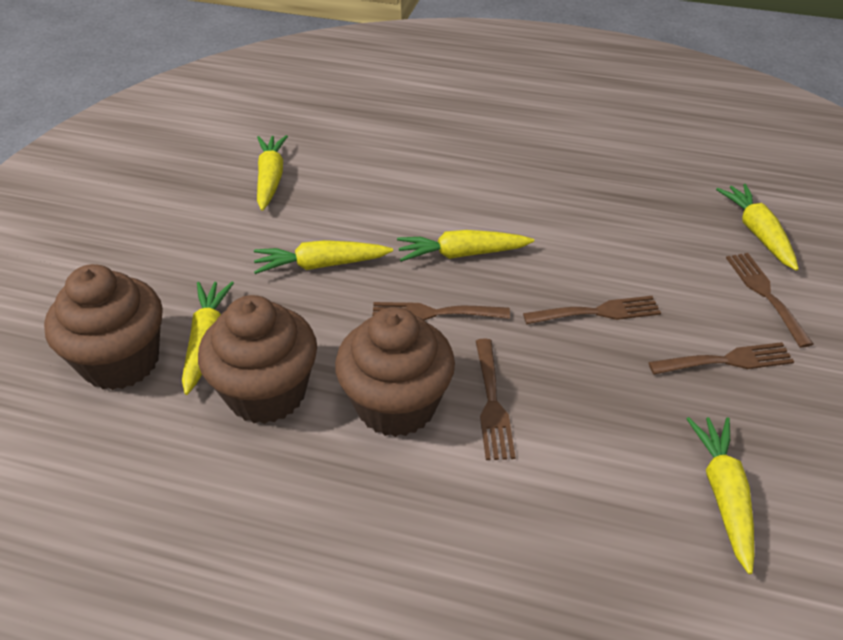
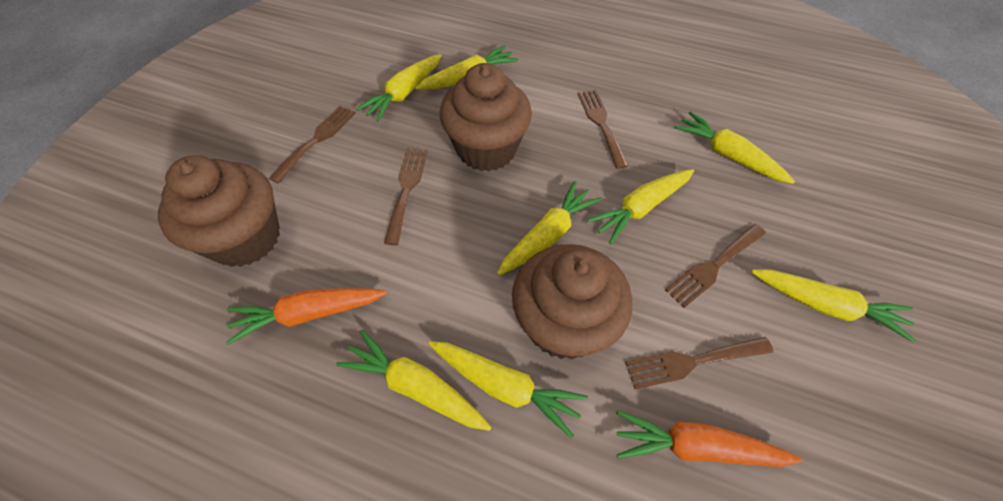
orange carrot: 0 -> 2
yellow carrot: 6 -> 8

